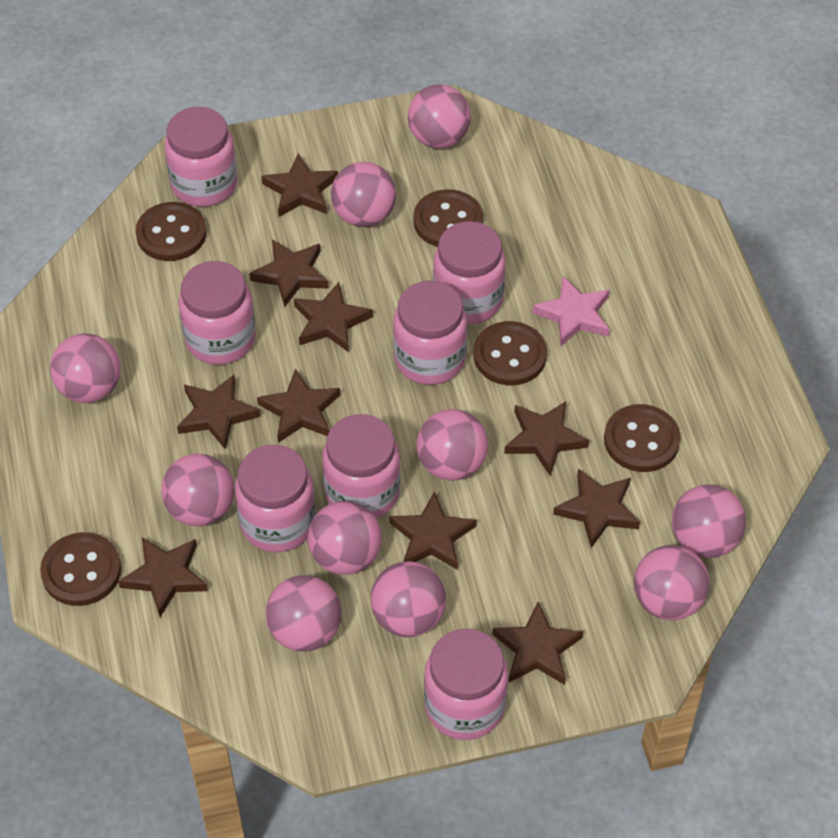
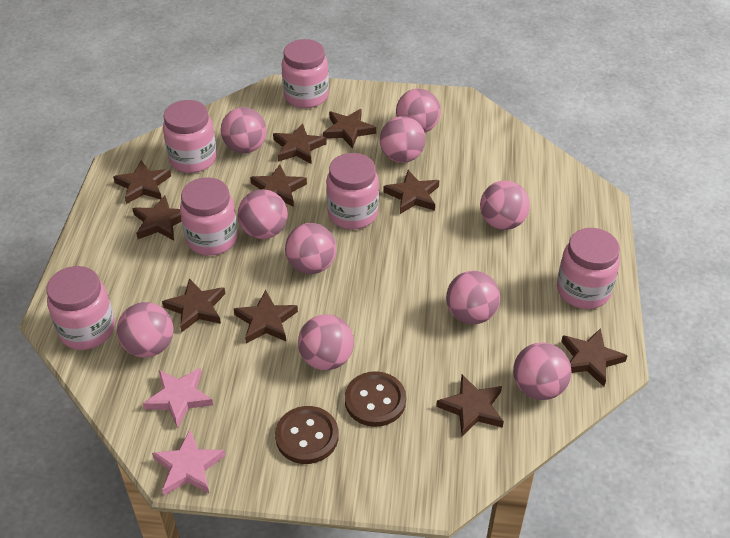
brown button: 5 -> 2
pink jar: 7 -> 6
pink star: 1 -> 2

